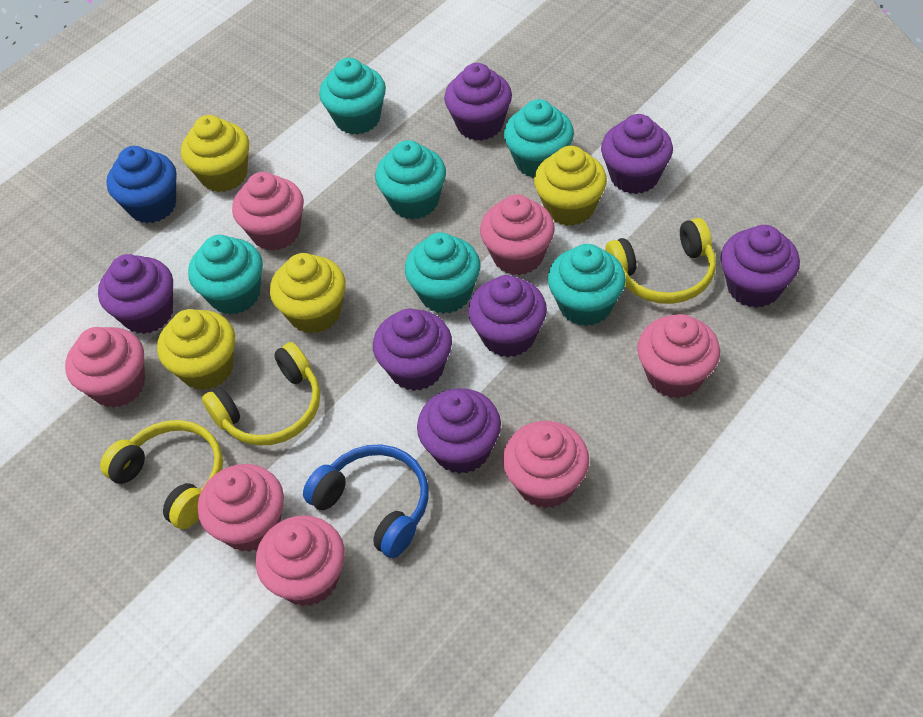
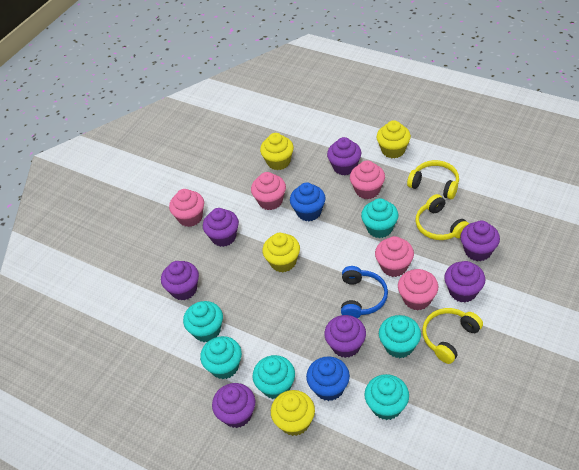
blue cupcake: 1 -> 2
pink cupcake: 7 -> 5

